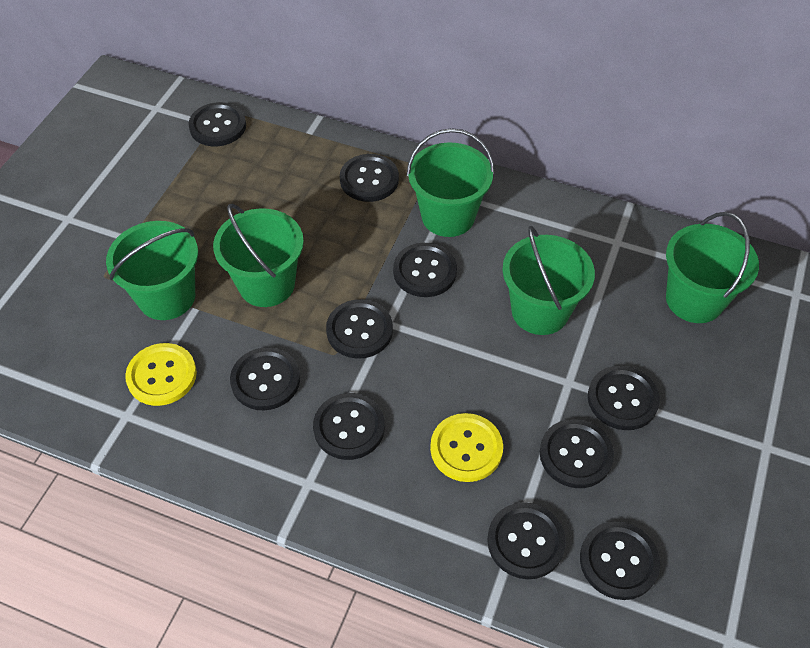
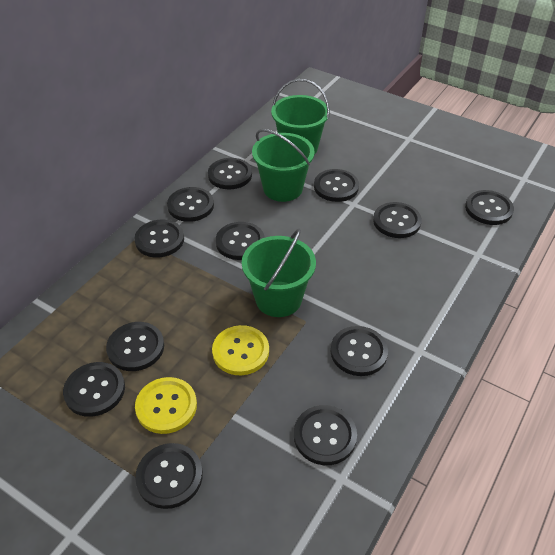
black button: 10 -> 12
green bucket: 5 -> 3

